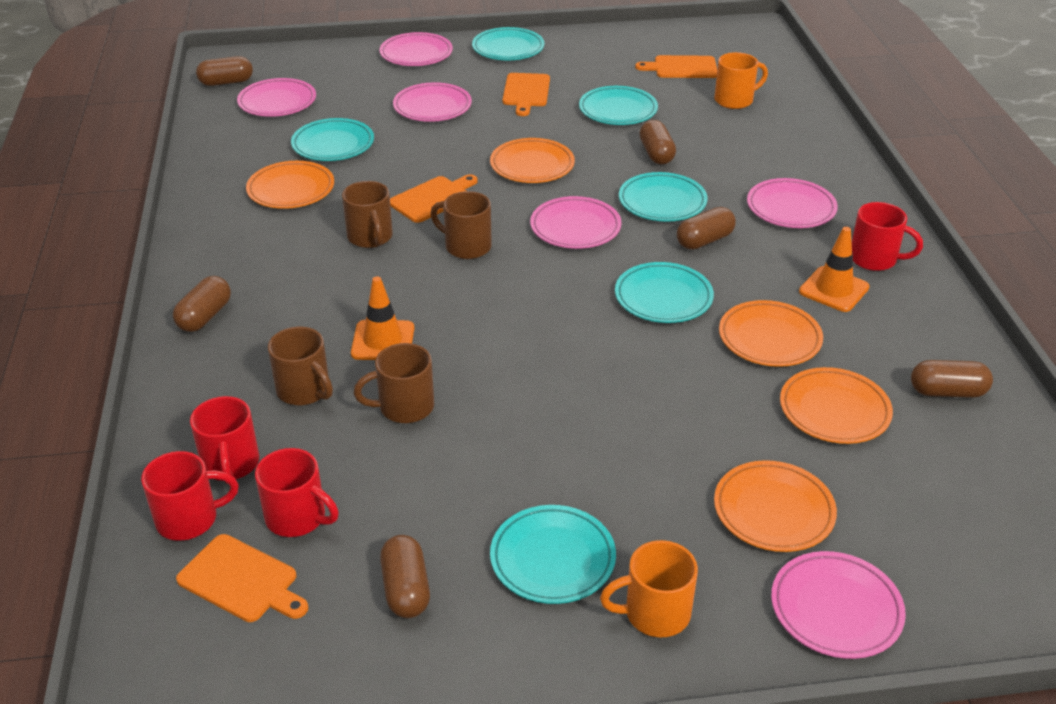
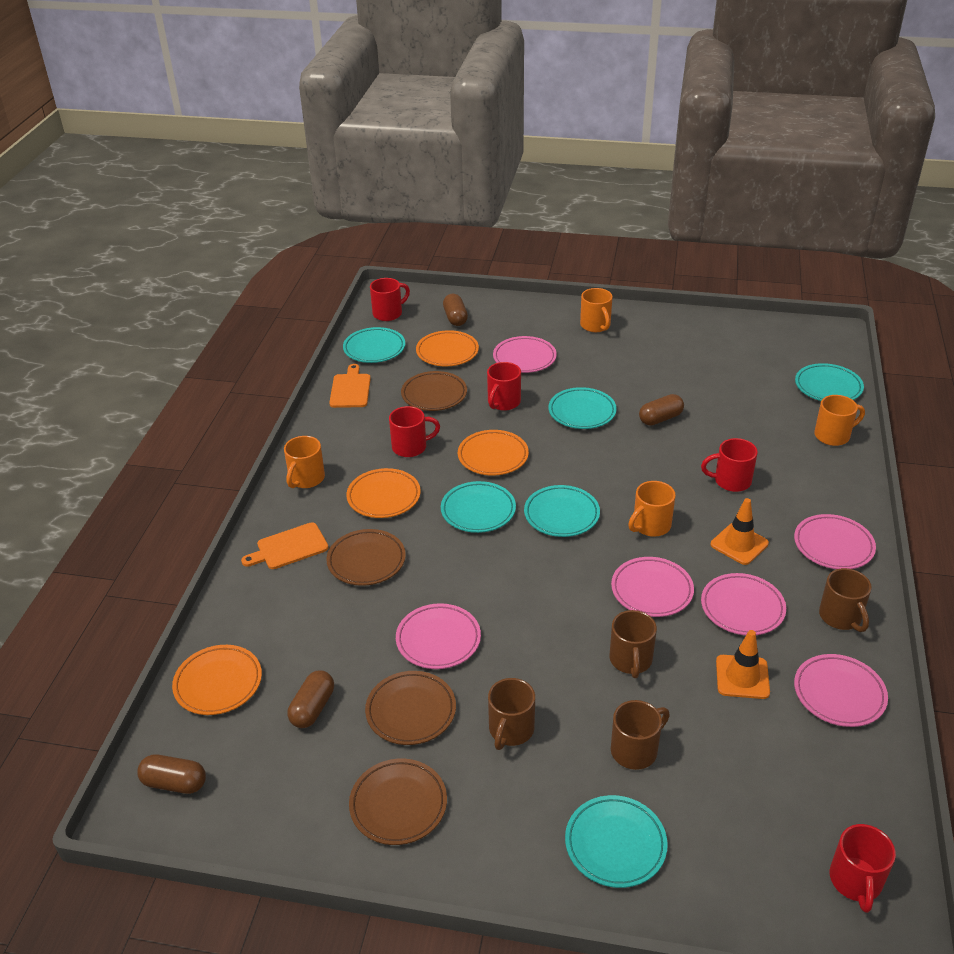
brown capsule: 6 -> 4
brown plate: 0 -> 4
orange cutting board: 4 -> 2
orange mug: 2 -> 4
orange plate: 5 -> 4
red mug: 4 -> 5

